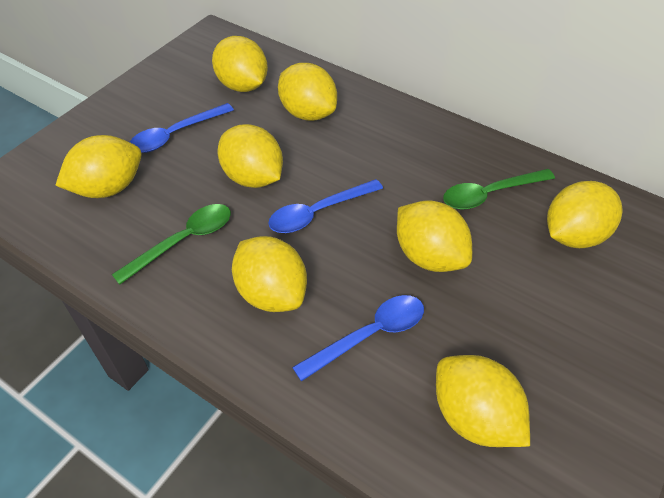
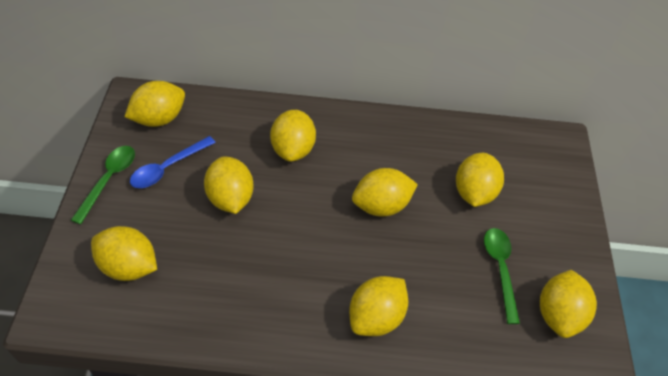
blue spoon: 3 -> 1

